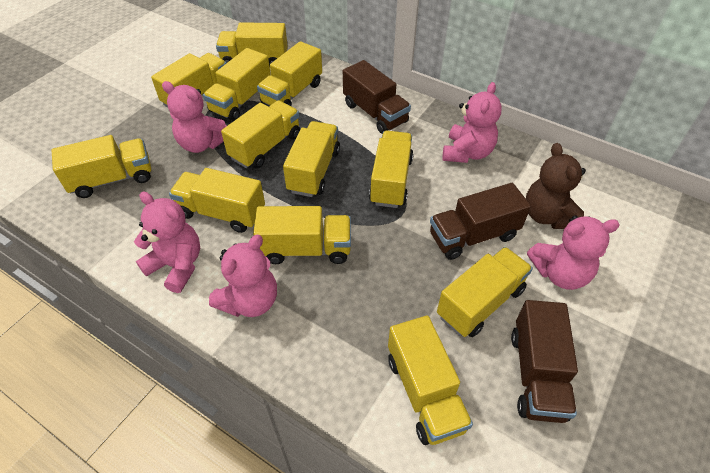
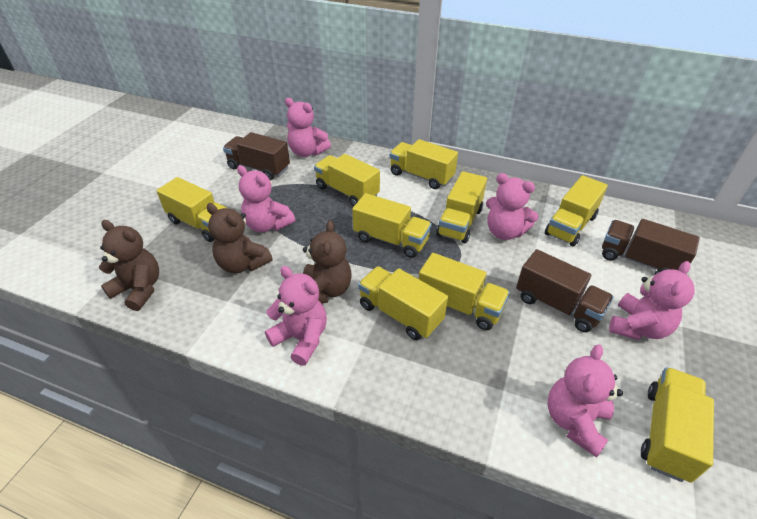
brown teddy bear: 1 -> 3
pink teddy bear: 5 -> 6
yellow truck: 12 -> 9

